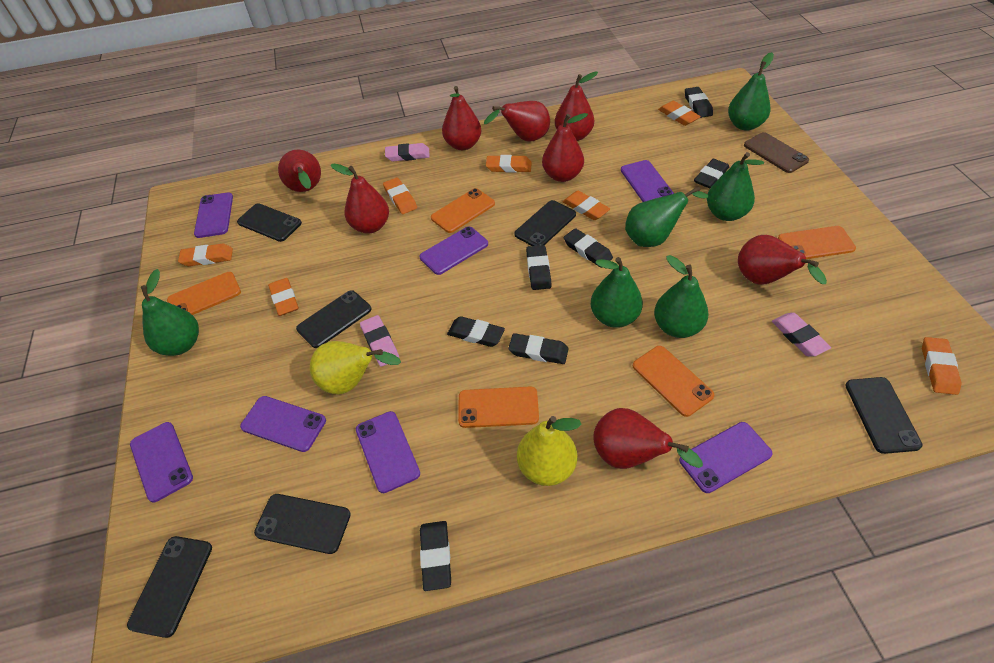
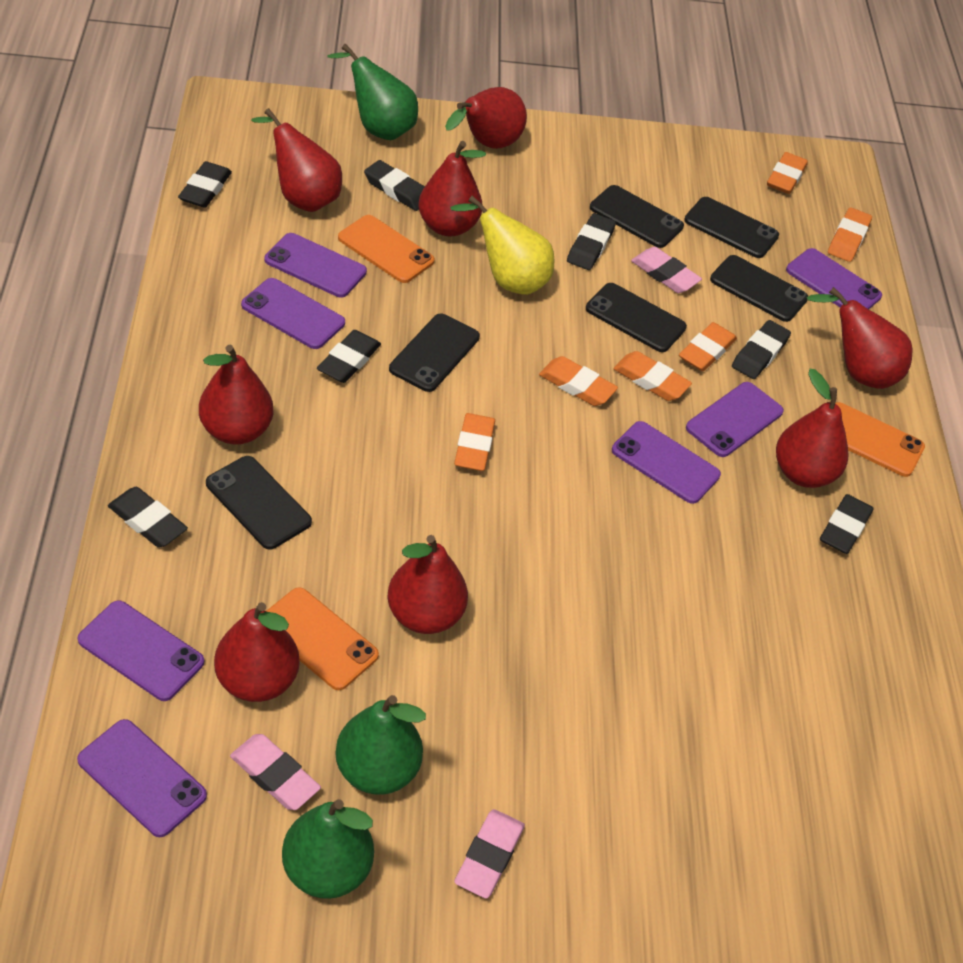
brown phone: 1 -> 0
green pear: 6 -> 3
orange eraser: 7 -> 6
orange phone: 5 -> 3
yellow pear: 2 -> 1

